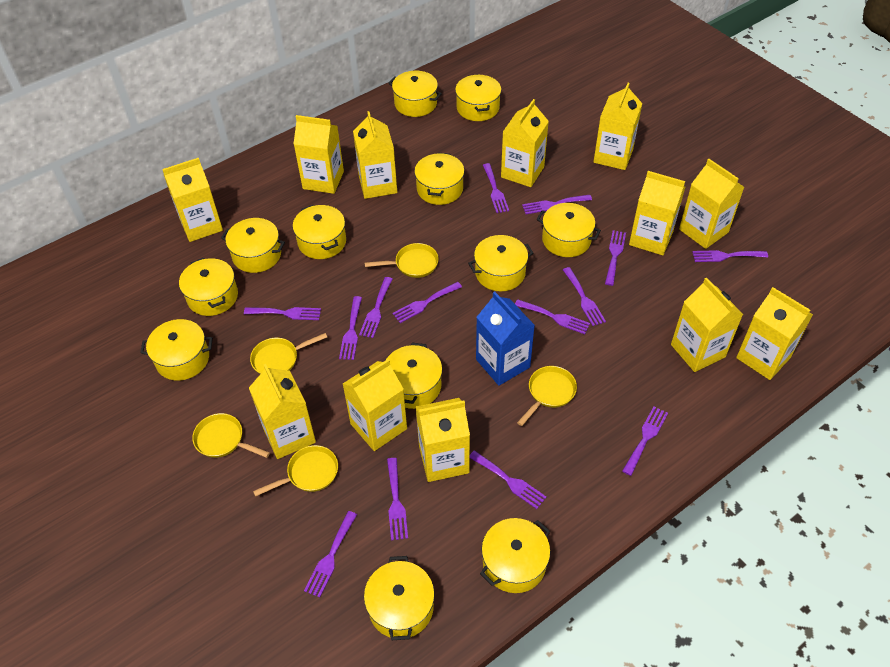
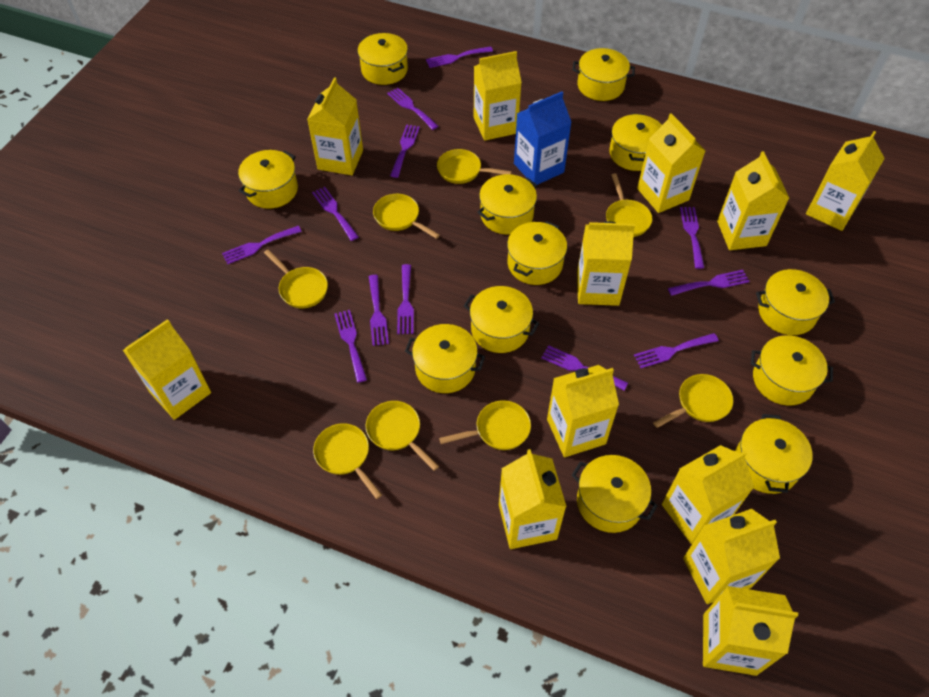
purple fork: 14 -> 12
yellow pan: 5 -> 8

